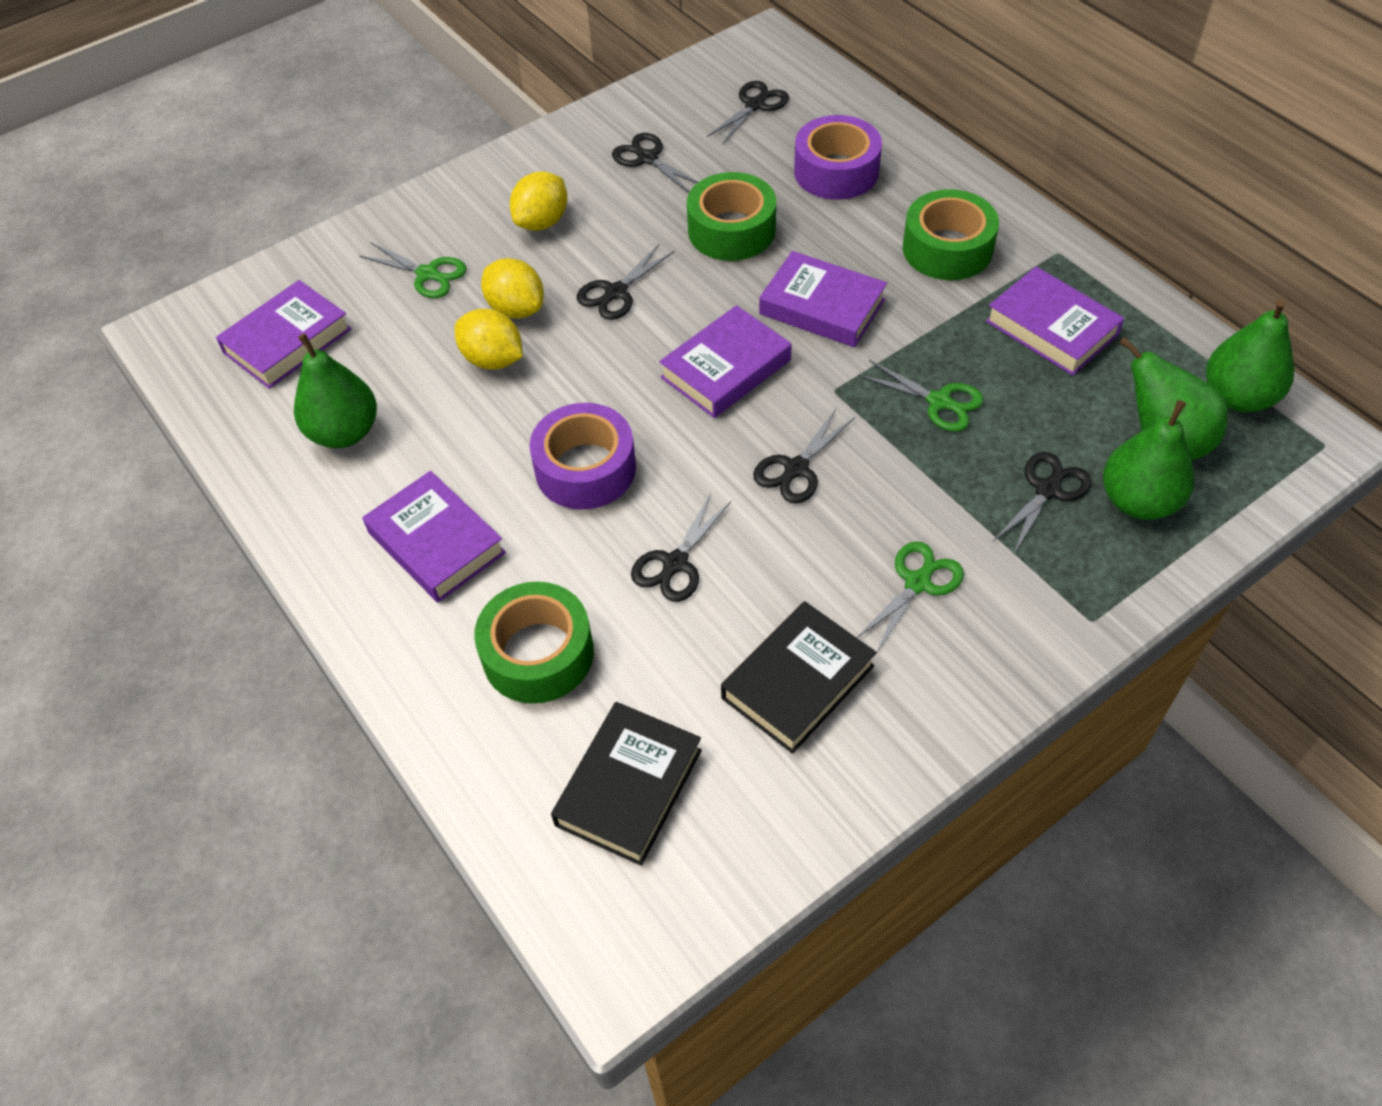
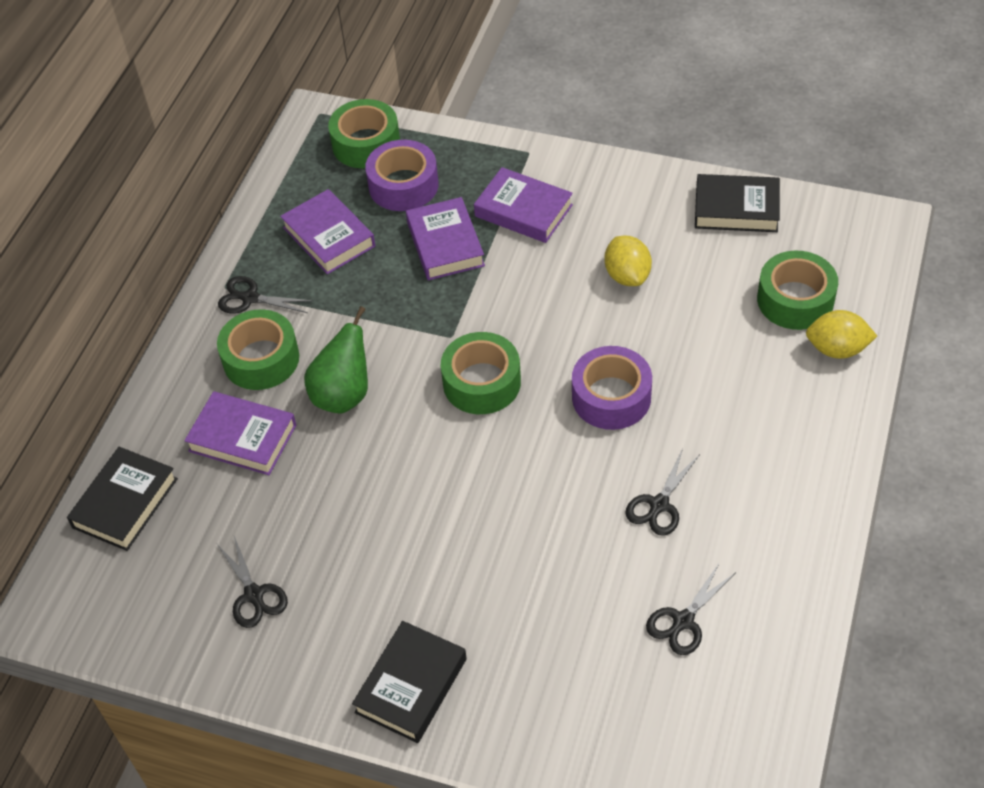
black book: 2 -> 3
black scissors: 6 -> 4
green pear: 4 -> 1
green scissors: 3 -> 0
green tape: 3 -> 4
purple book: 5 -> 4
yellow lemon: 3 -> 2

